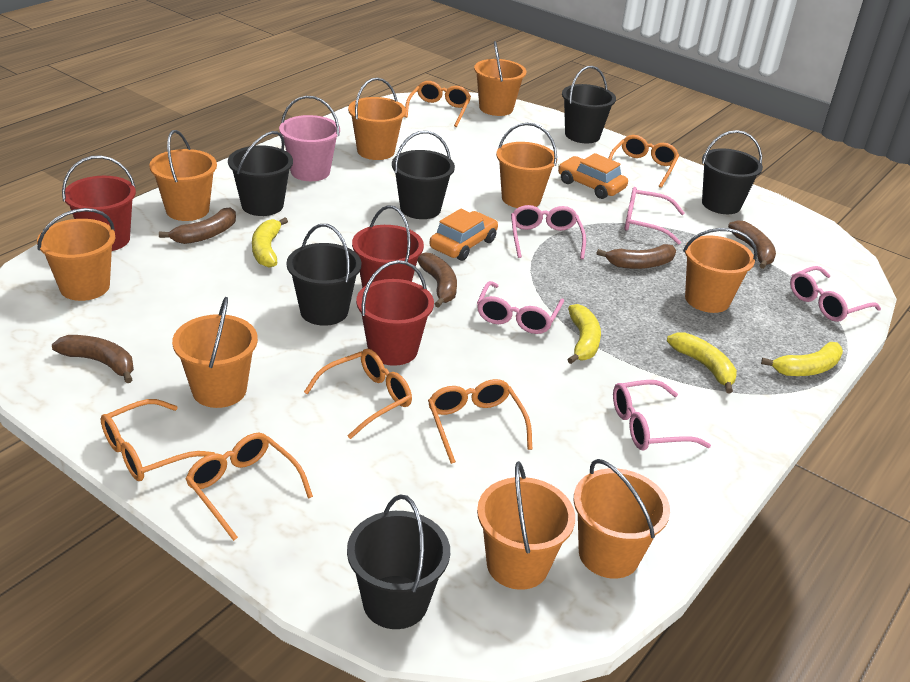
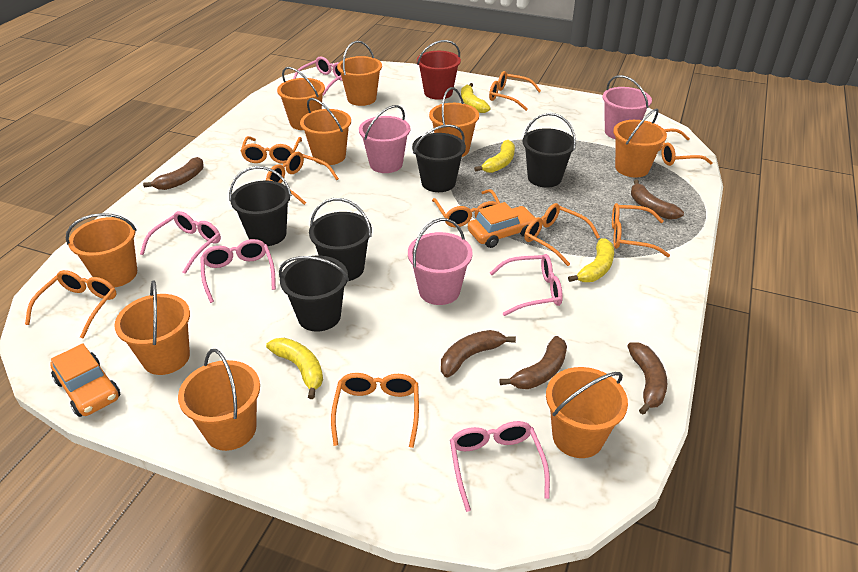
black bucket: 6 -> 5
orange glasses: 6 -> 9
pink bucket: 1 -> 3
red bucket: 3 -> 1

